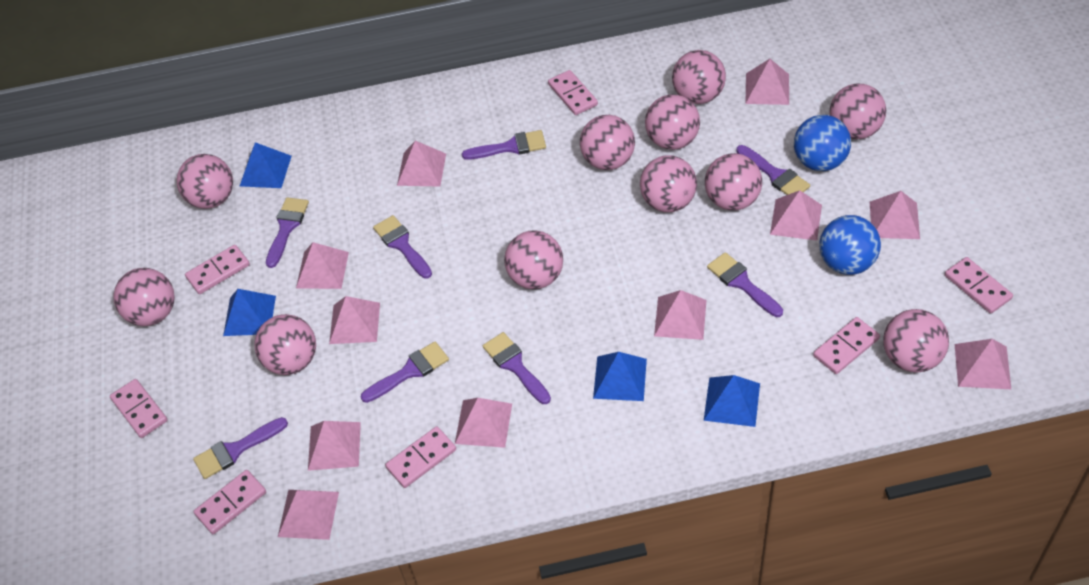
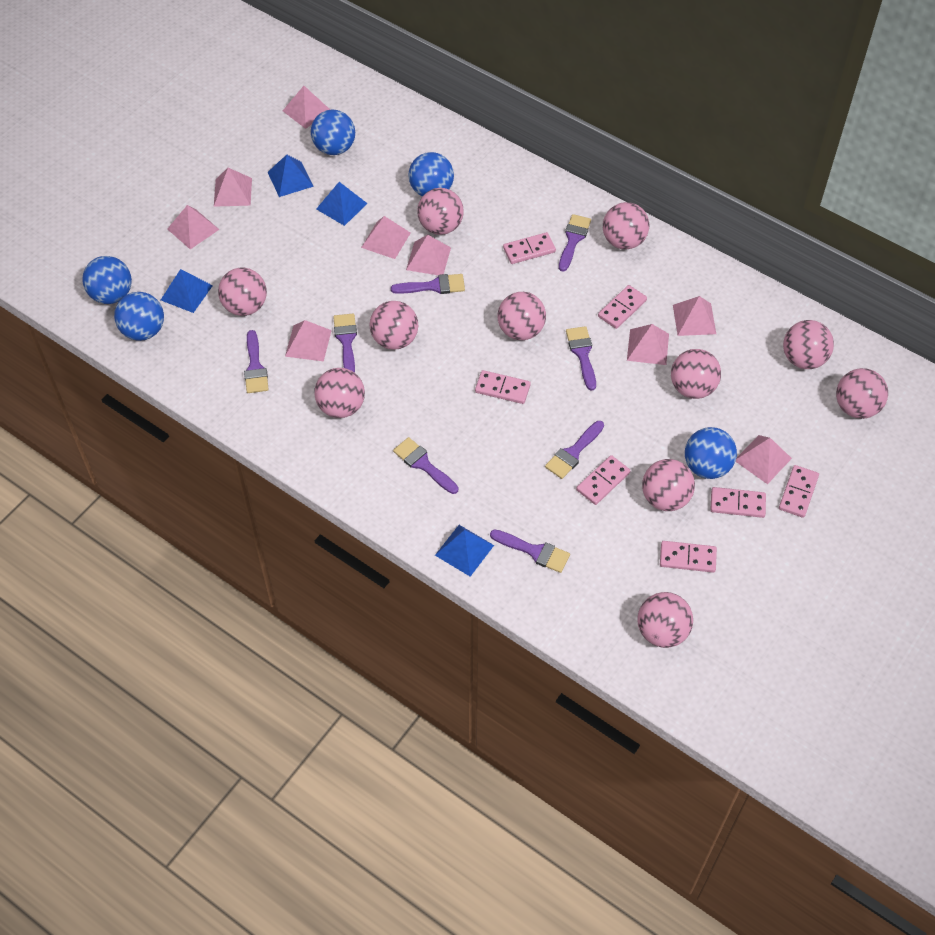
blue ball: 2 -> 5
pink pyramid: 11 -> 9

